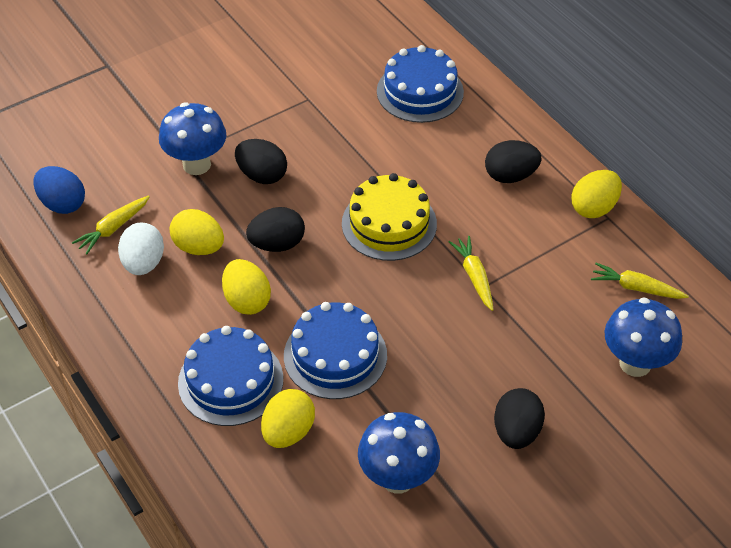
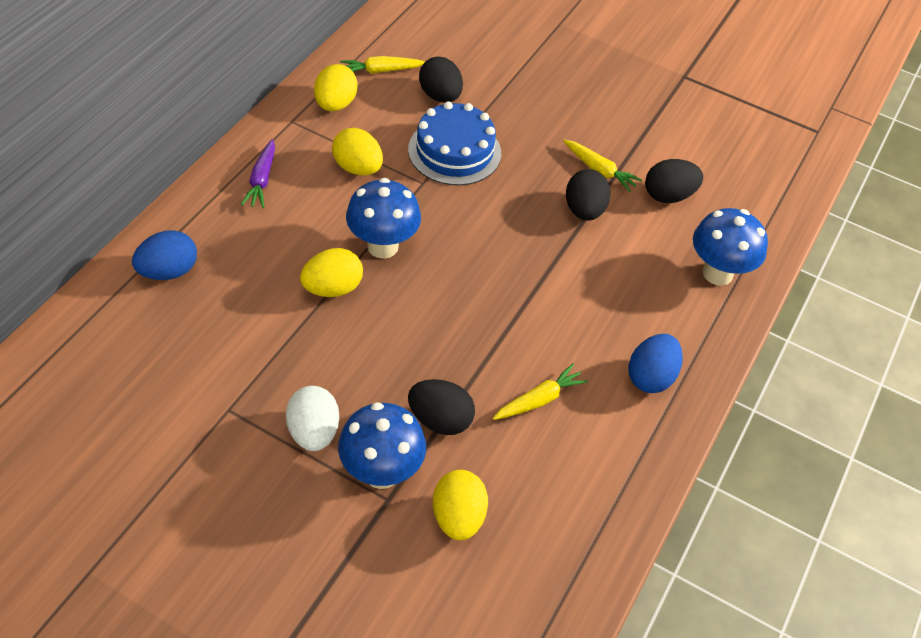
blue cake: 3 -> 1
blue egg: 1 -> 2
purple carrot: 0 -> 1
yellow cake: 1 -> 0

